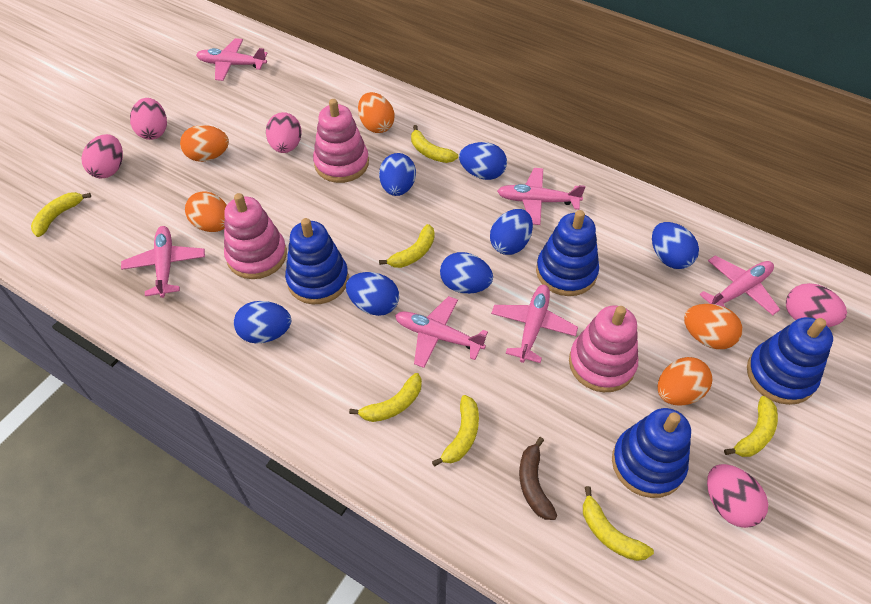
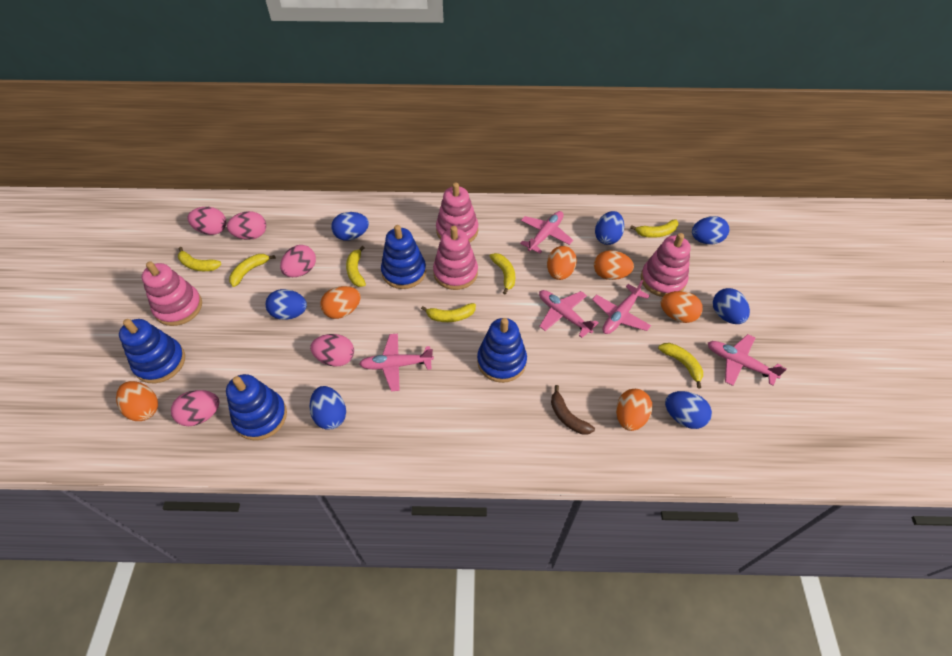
orange egg: 5 -> 6
pink plane: 6 -> 5
pink stacking toy: 3 -> 4

